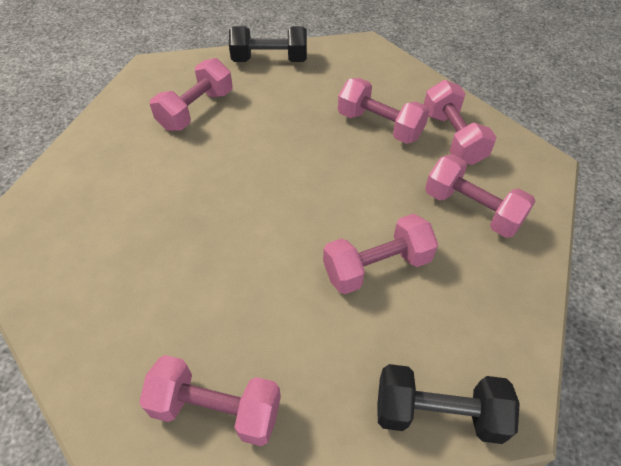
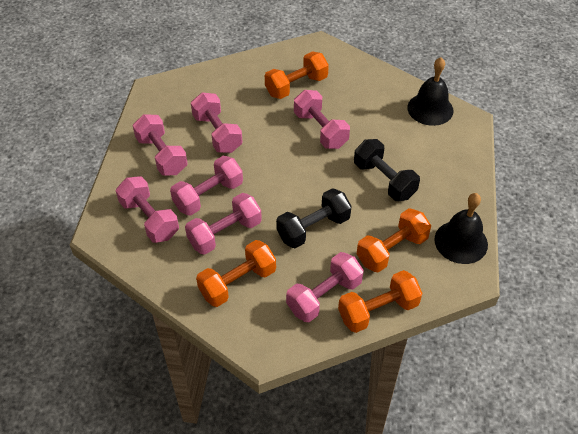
black bell: 0 -> 2
orange dumbbell: 0 -> 4
pink dumbbell: 6 -> 7

